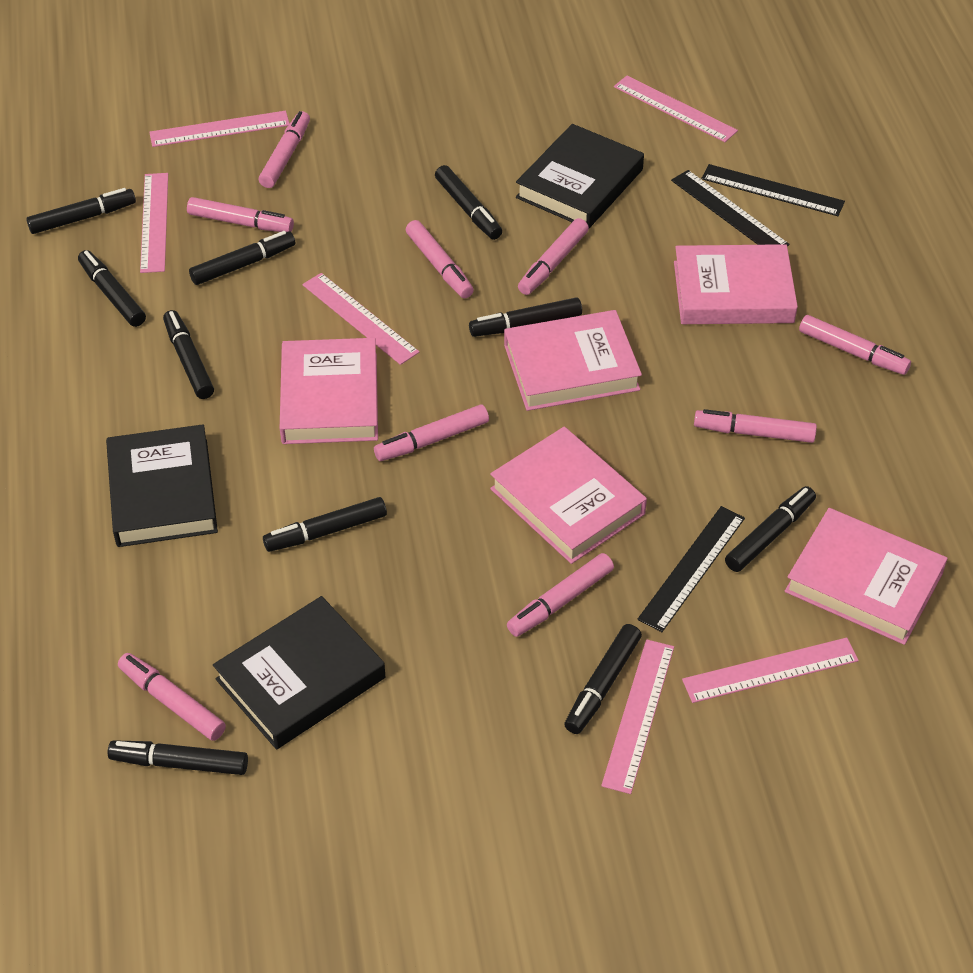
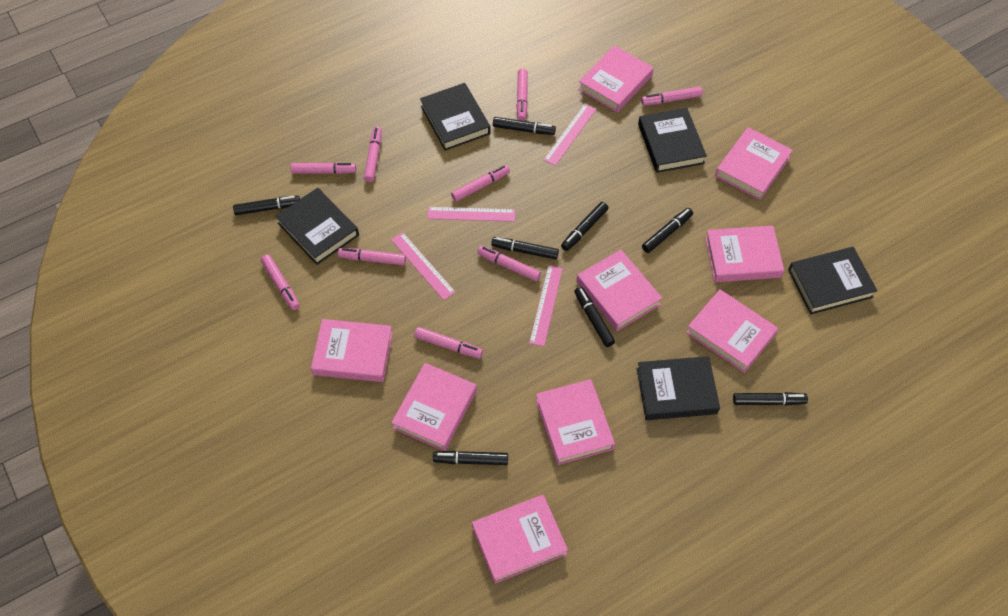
black book: 3 -> 5
black marker: 10 -> 8
black ruler: 3 -> 0
pink book: 5 -> 9
pink ruler: 6 -> 4

